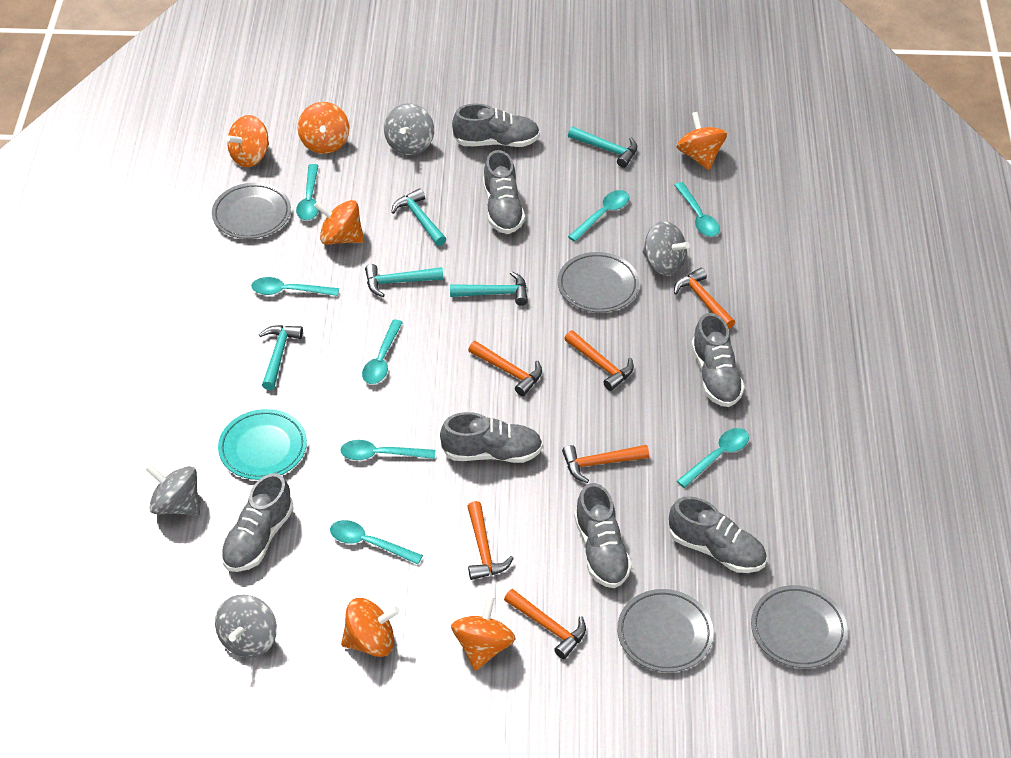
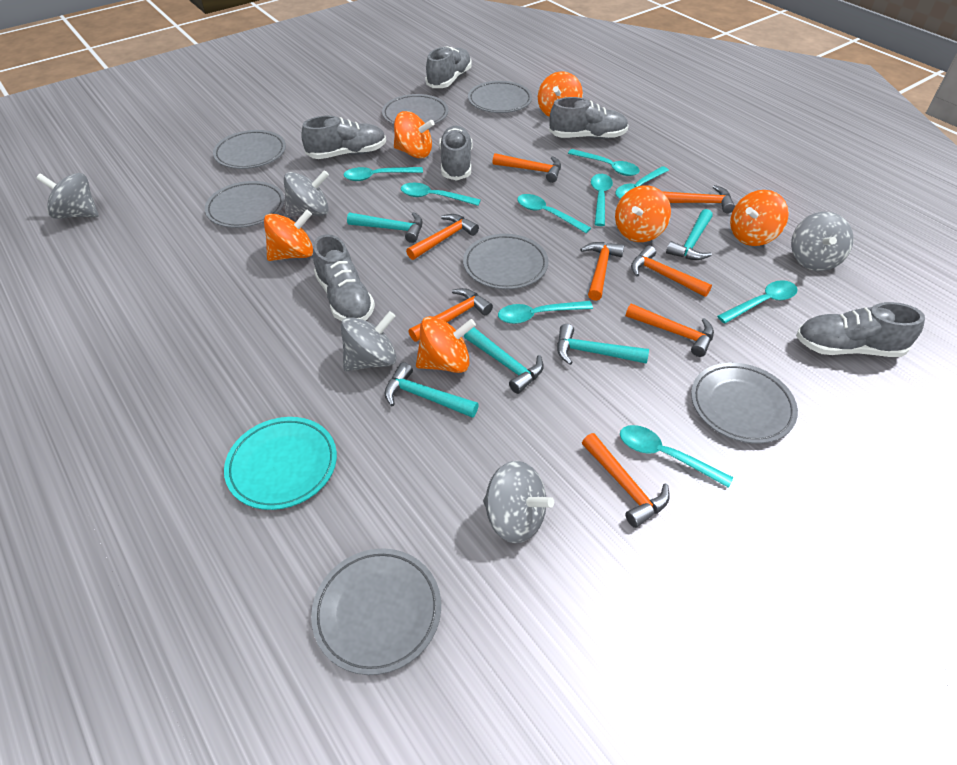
grey plate: 4 -> 7
grey shoe: 7 -> 6
grey spinning top: 4 -> 5
orange hammer: 6 -> 8
turquoise spoon: 8 -> 9

